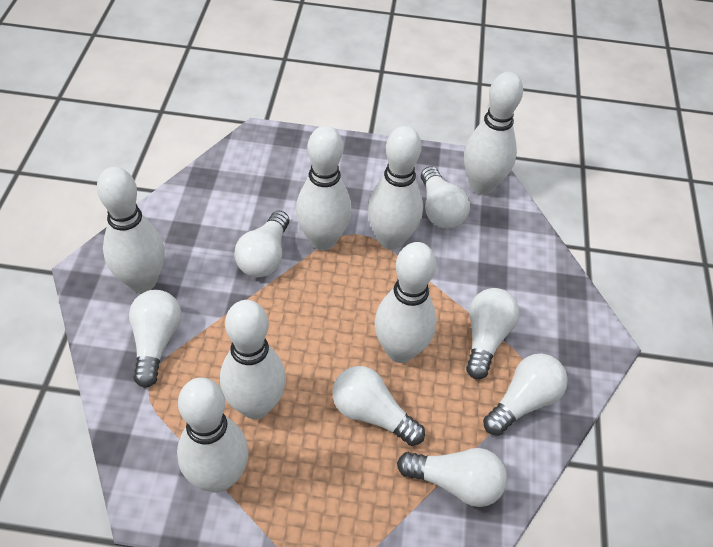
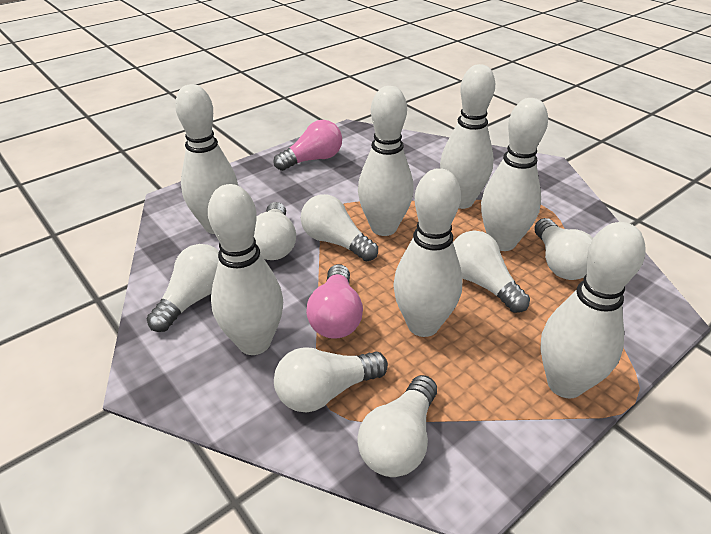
pink light bulb: 0 -> 2

